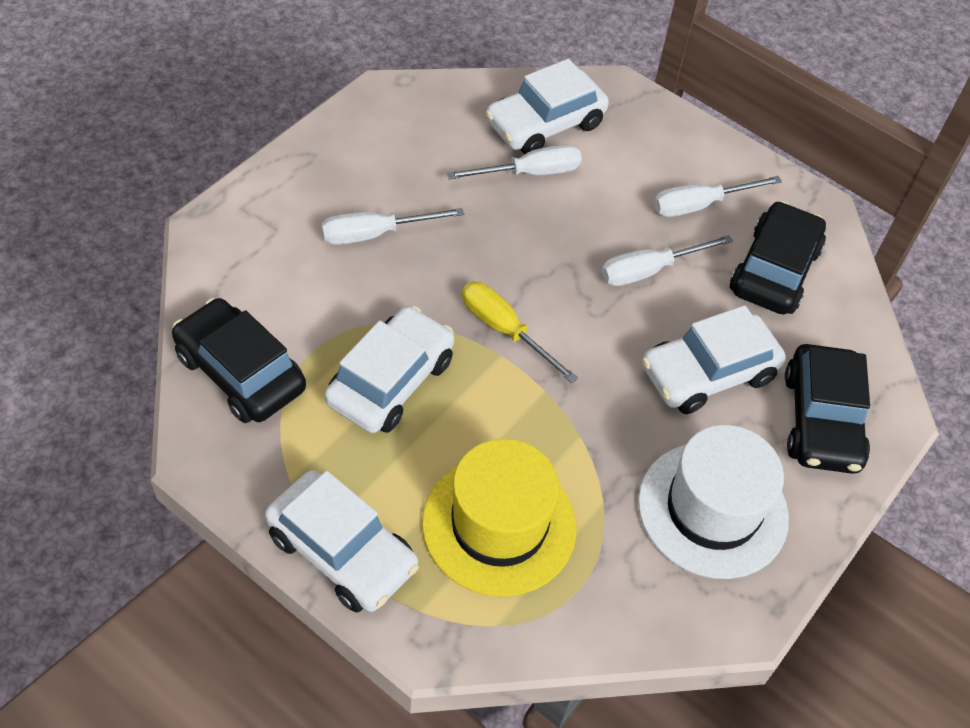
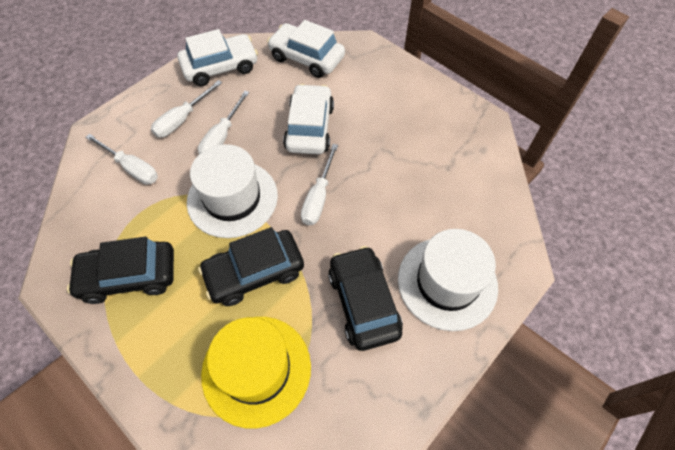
white car: 4 -> 3
white hat: 1 -> 2
yellow screwdriver: 1 -> 0

